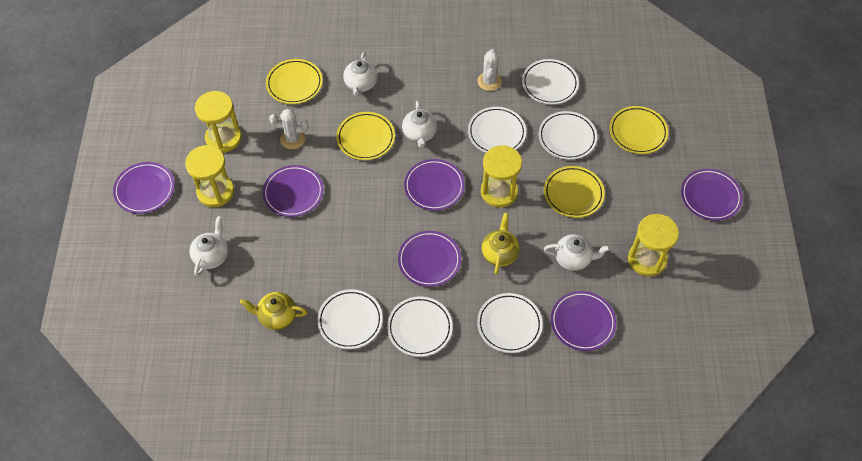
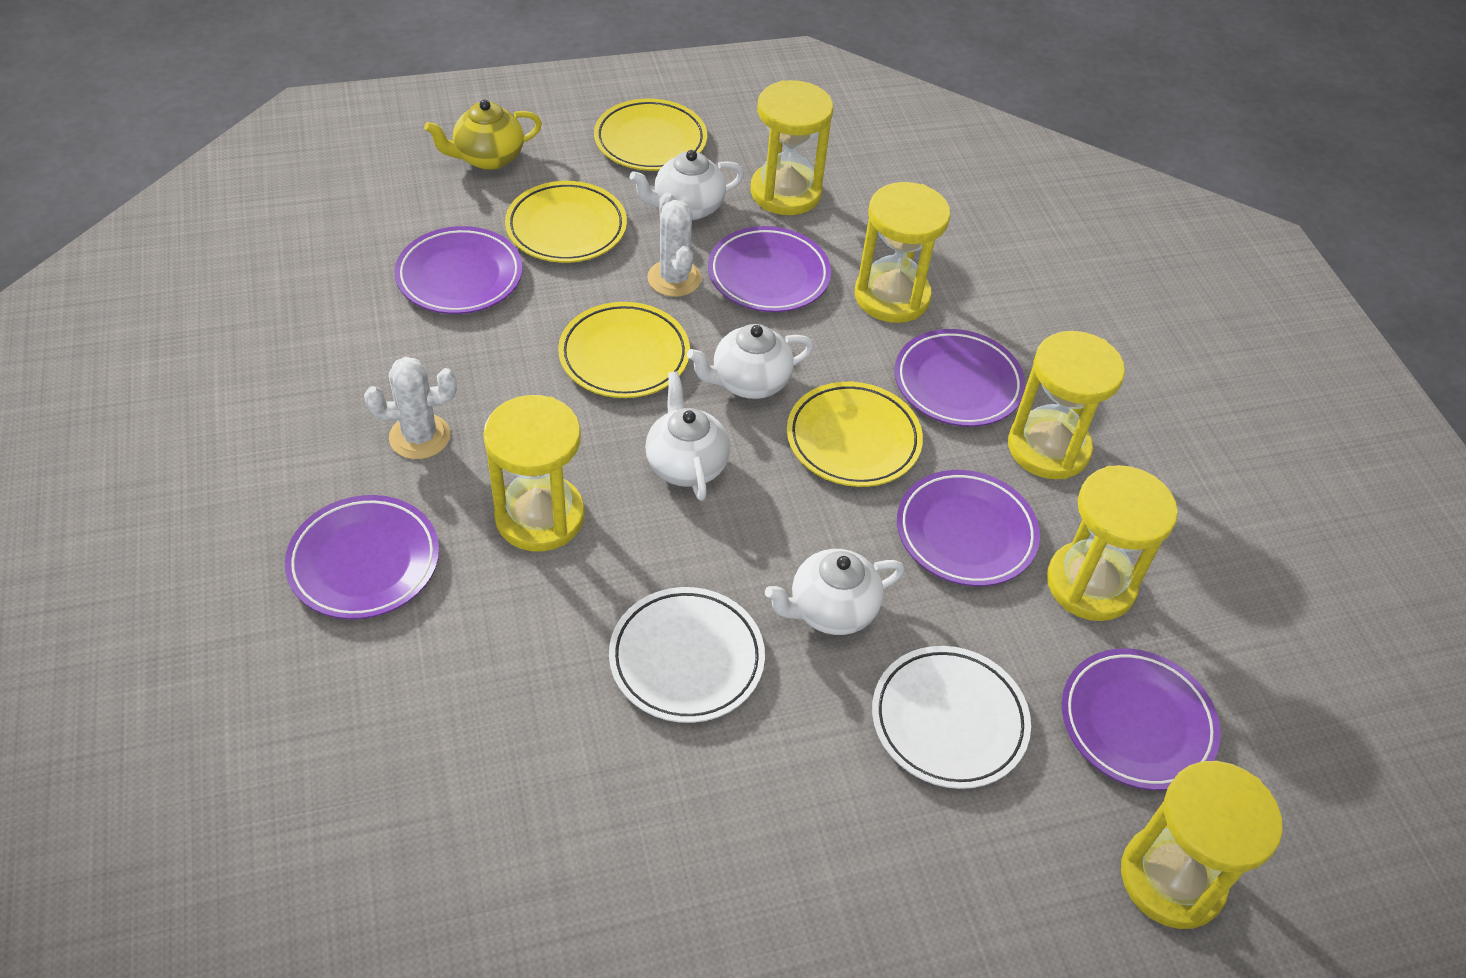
white plate: 6 -> 2
yellow hourglass: 4 -> 6
yellow teapot: 2 -> 1

